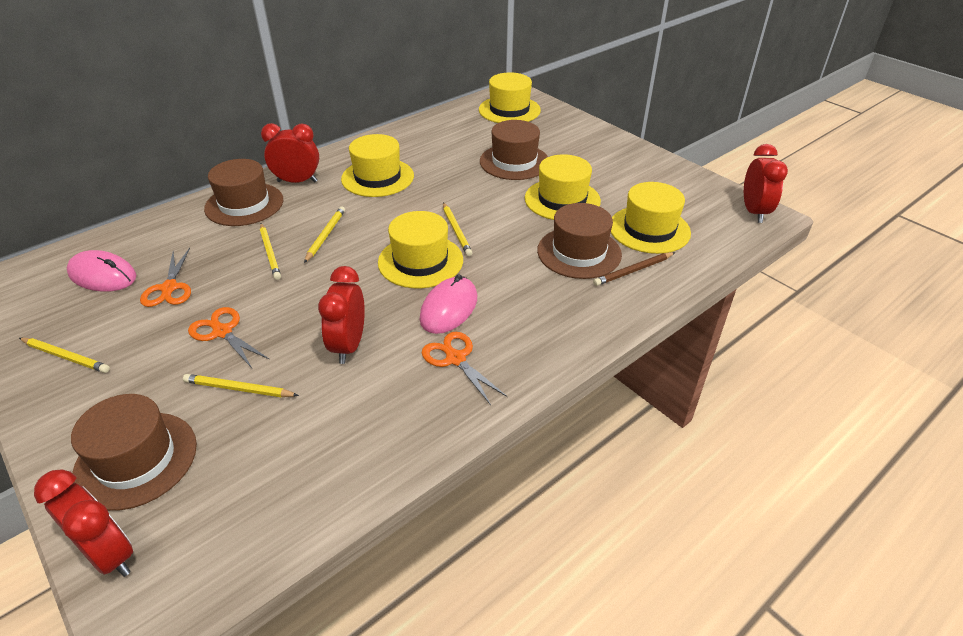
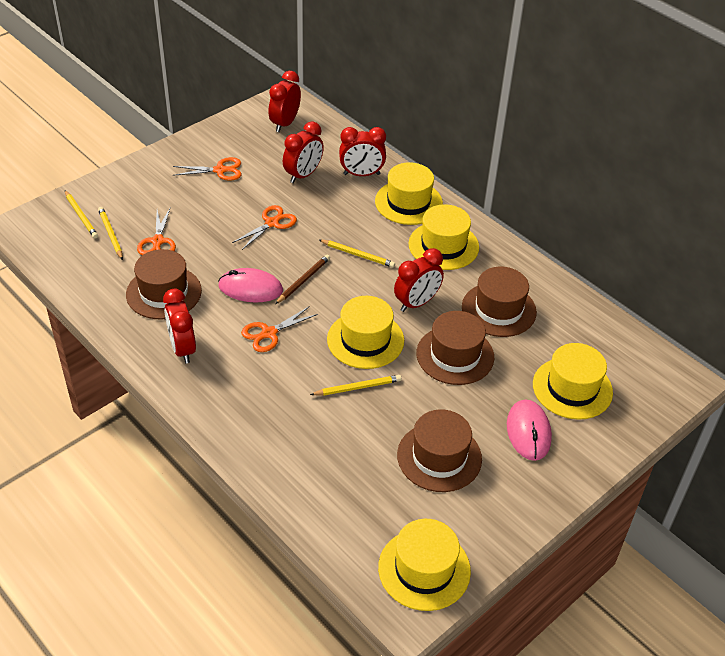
orange scissors: 3 -> 4
red clock: 4 -> 5
yellow pencil: 5 -> 4

